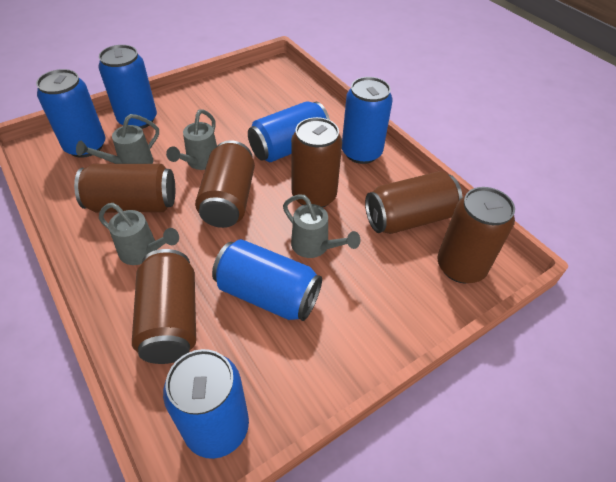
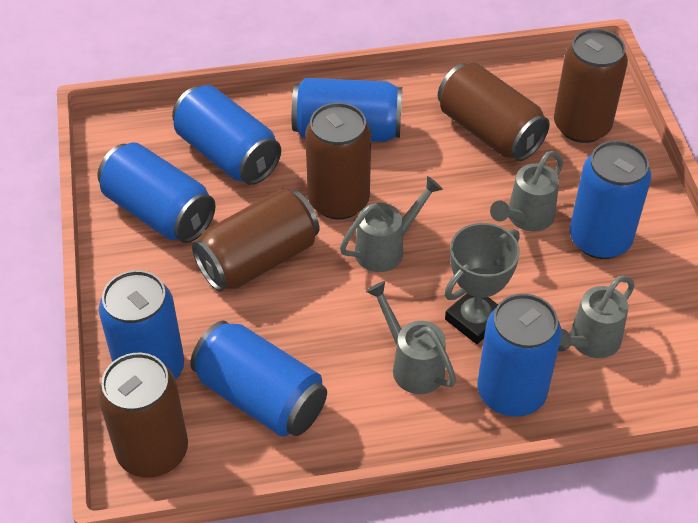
blue can: 6 -> 7
brown can: 6 -> 5
grey trophy: 0 -> 1

